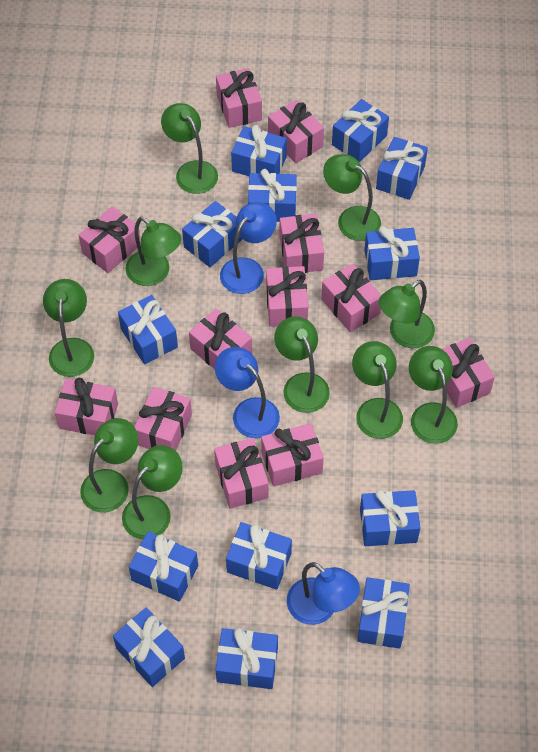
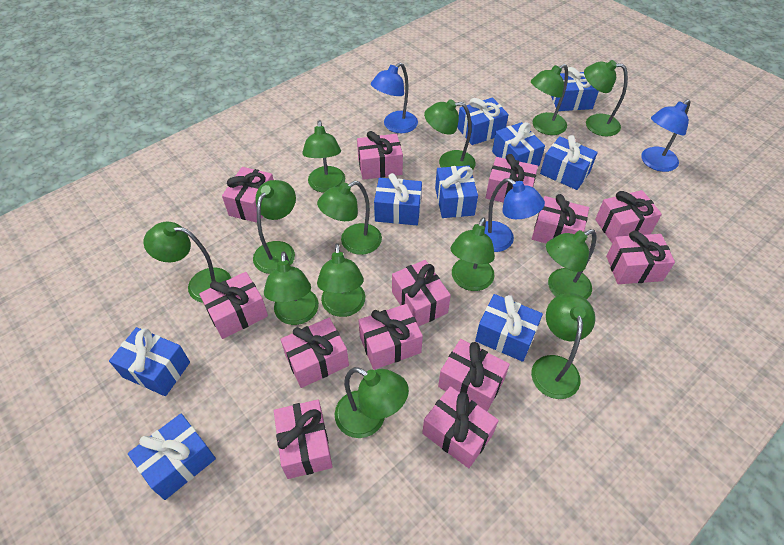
blue gift: 13 -> 9
green lamp: 10 -> 13
pink gift: 12 -> 13

